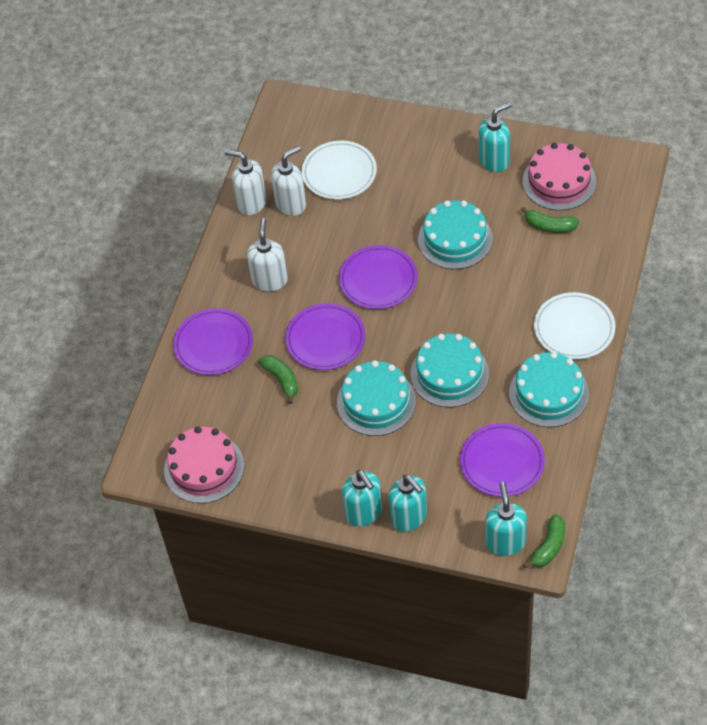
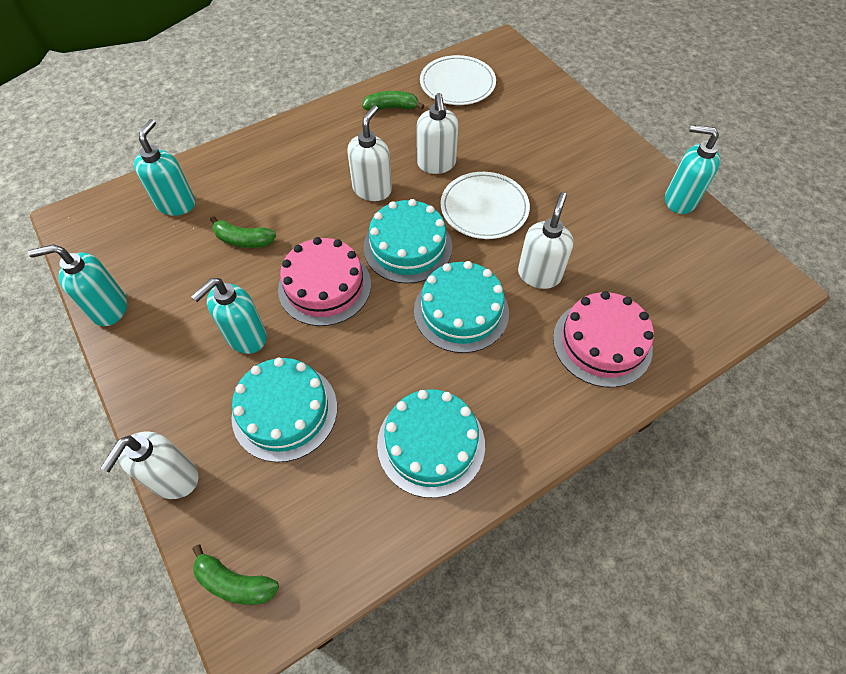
purple plate: 4 -> 0
white soap dispenser: 3 -> 4

